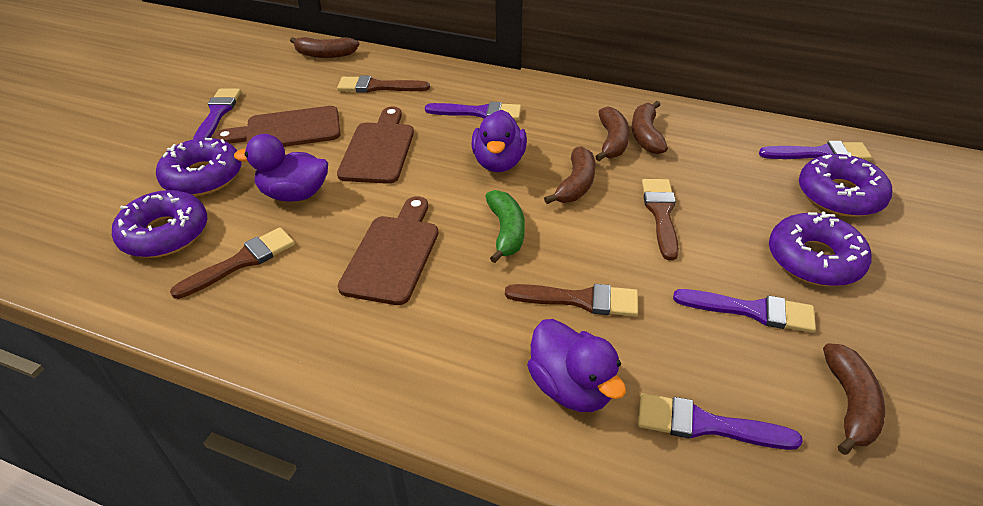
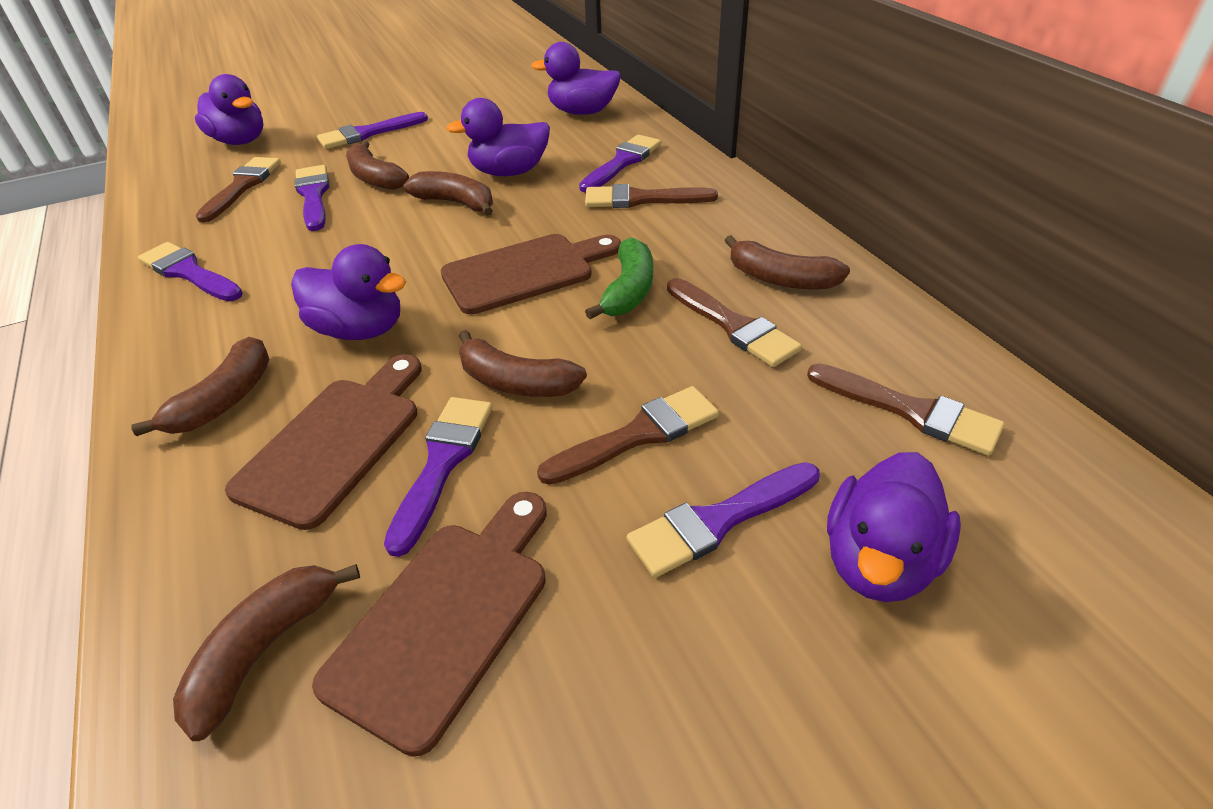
brown banana: 5 -> 6
brown brush: 4 -> 5
purple brush: 5 -> 6
purple donut: 4 -> 0
purple duck: 3 -> 5

